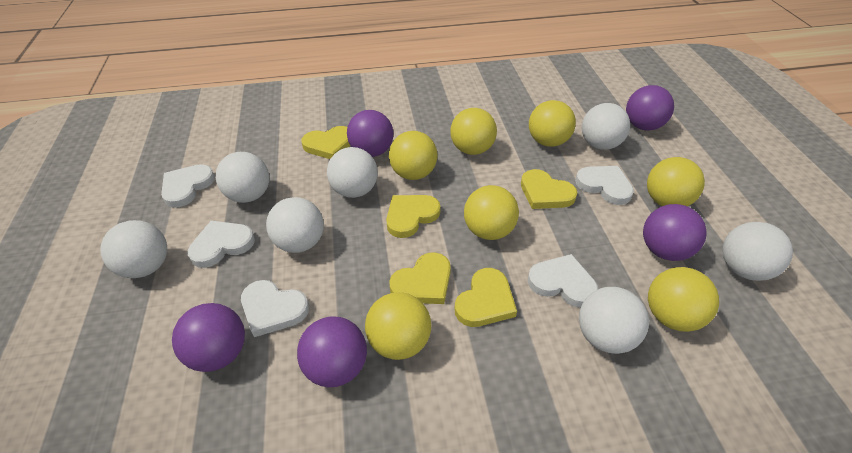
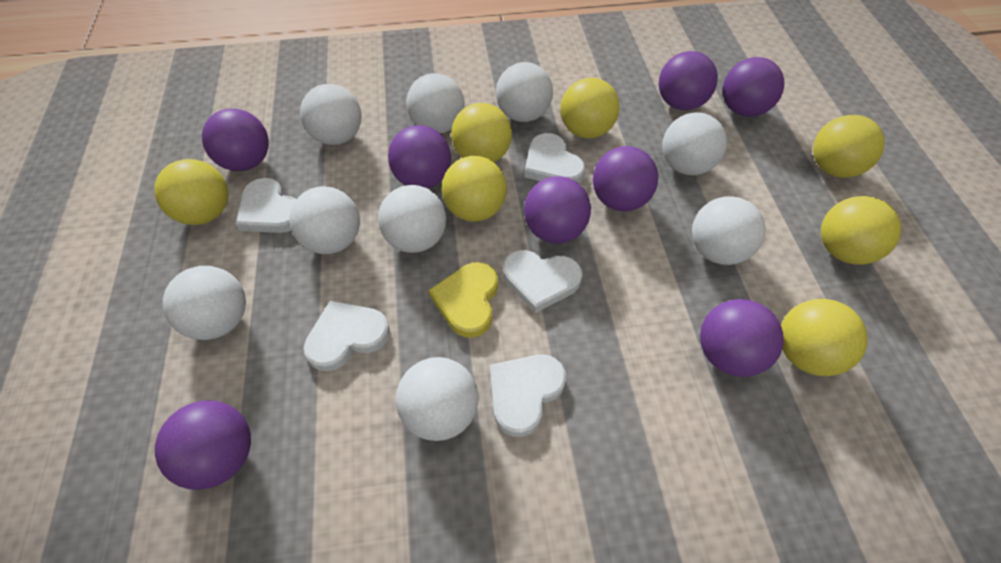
purple ball: 5 -> 8
white ball: 7 -> 9
yellow heart: 5 -> 1

